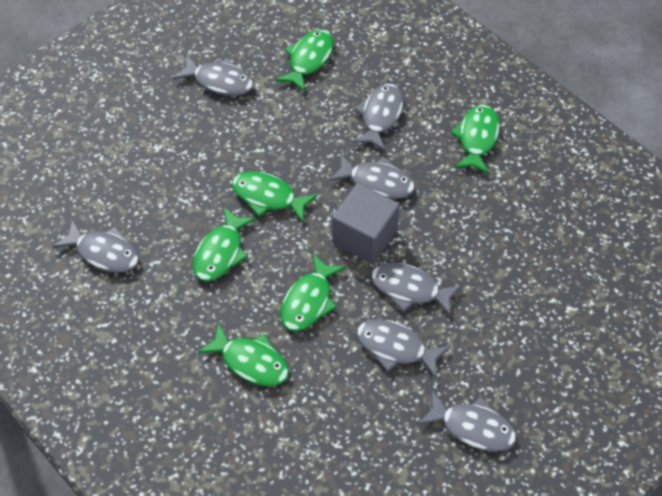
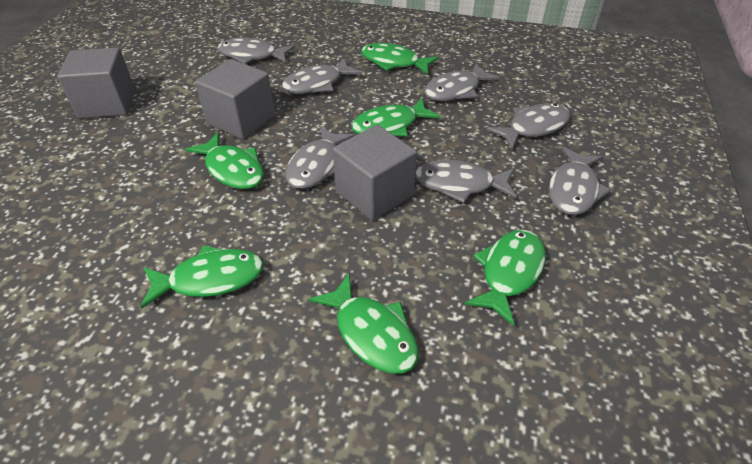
grey cube: 1 -> 3

